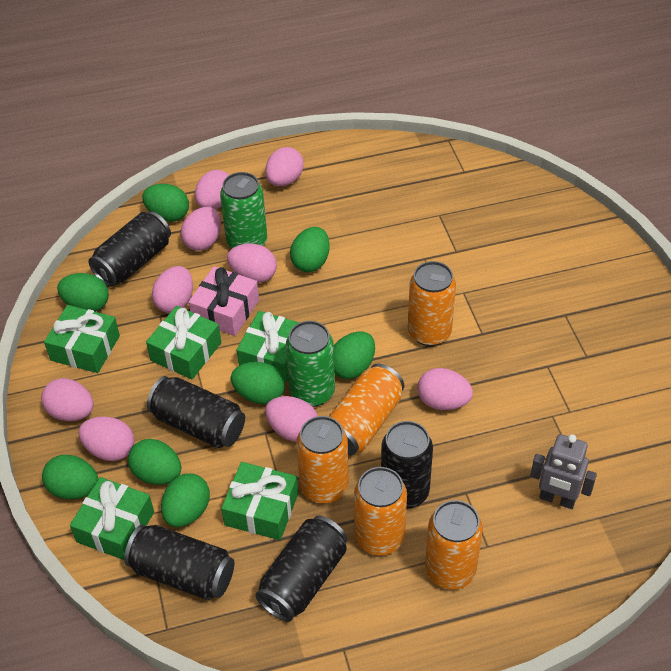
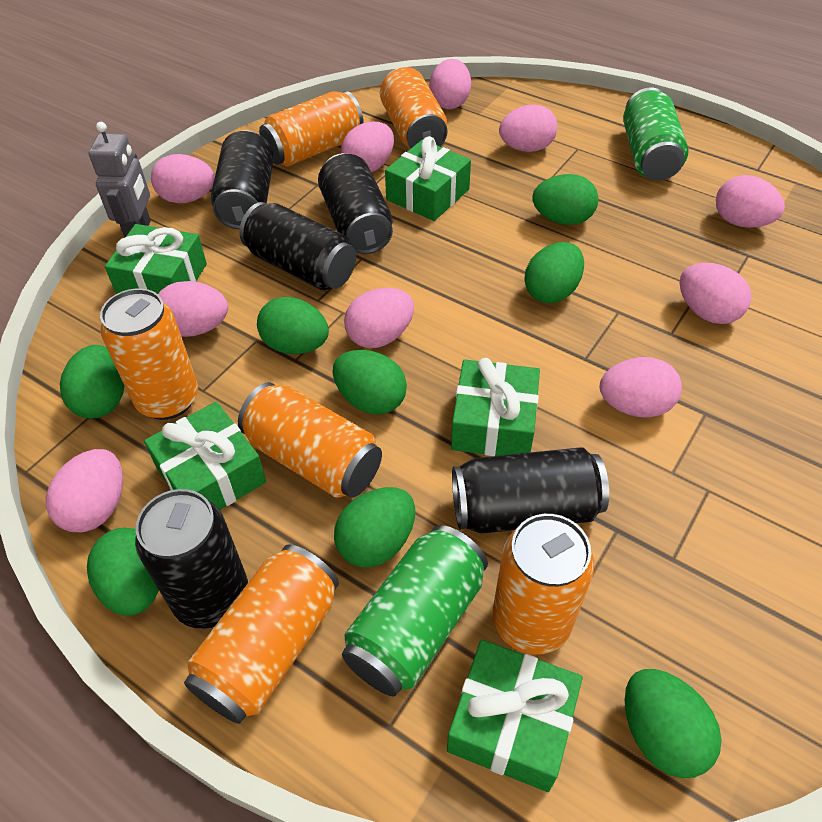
orange can: 5 -> 6
pink egg: 9 -> 10
pink gift: 1 -> 0

